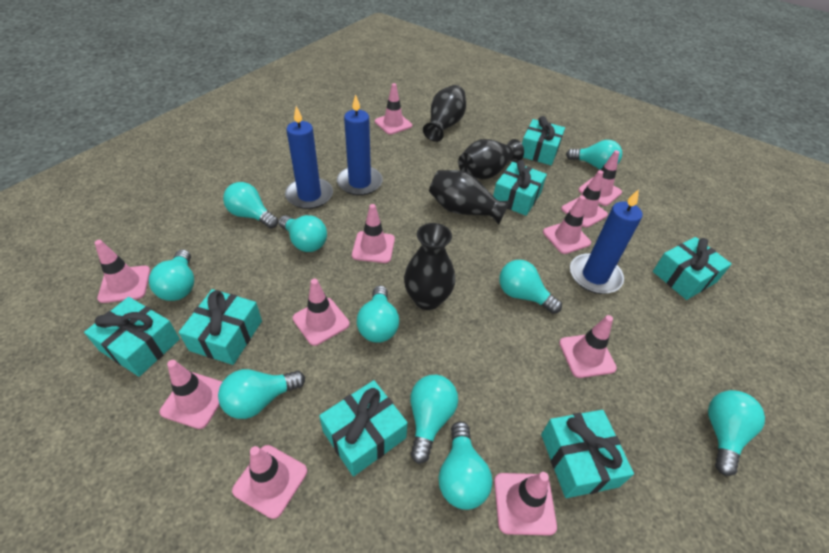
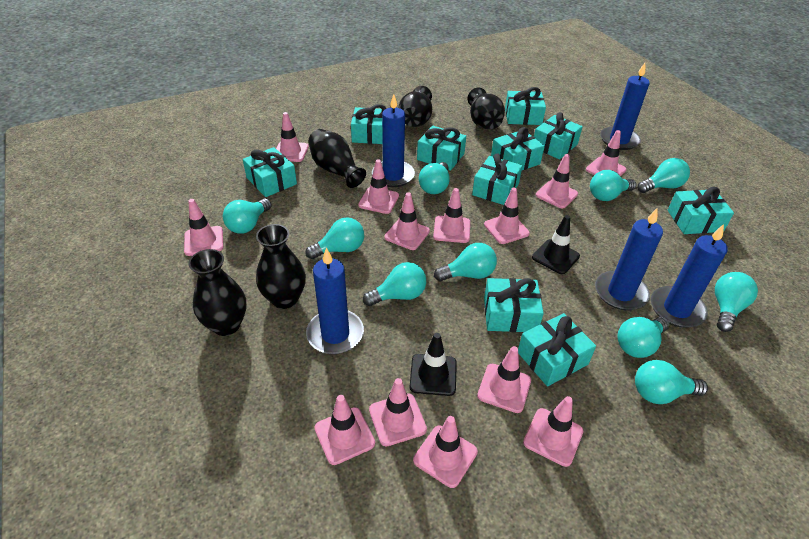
black traffic cone: 0 -> 2
black vase: 4 -> 5
blue candle: 3 -> 5
pink traffic cone: 11 -> 13
turquoise gift: 7 -> 10

